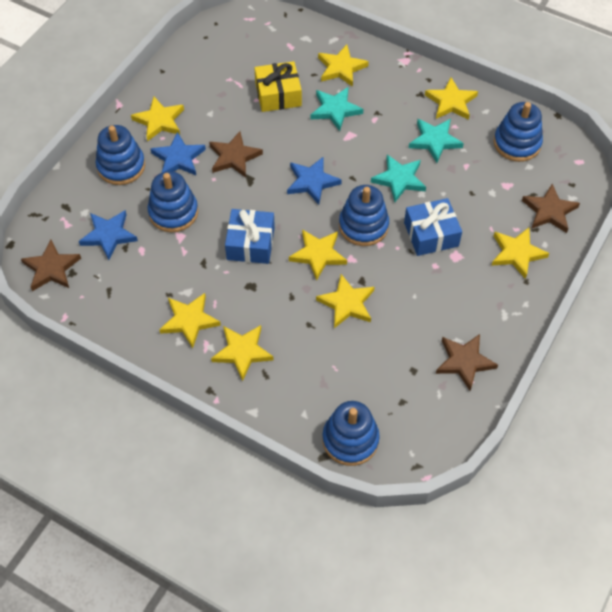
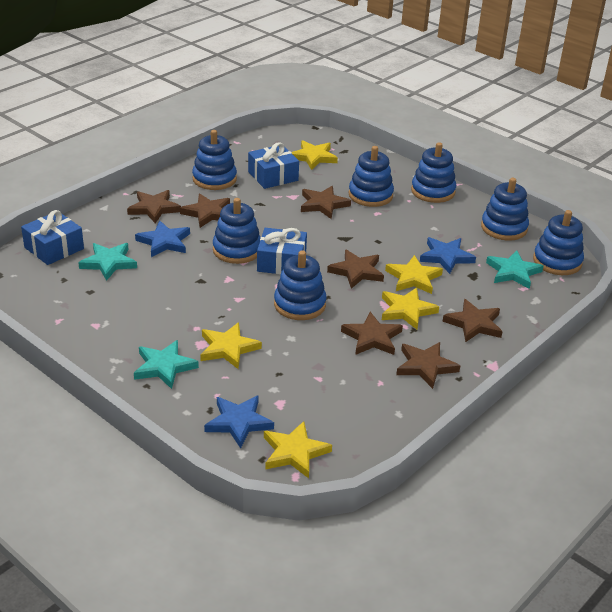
blue gift: 2 -> 3
blue stacking toy: 5 -> 7
brown star: 4 -> 7
yellow gift: 1 -> 0
yellow star: 8 -> 5

